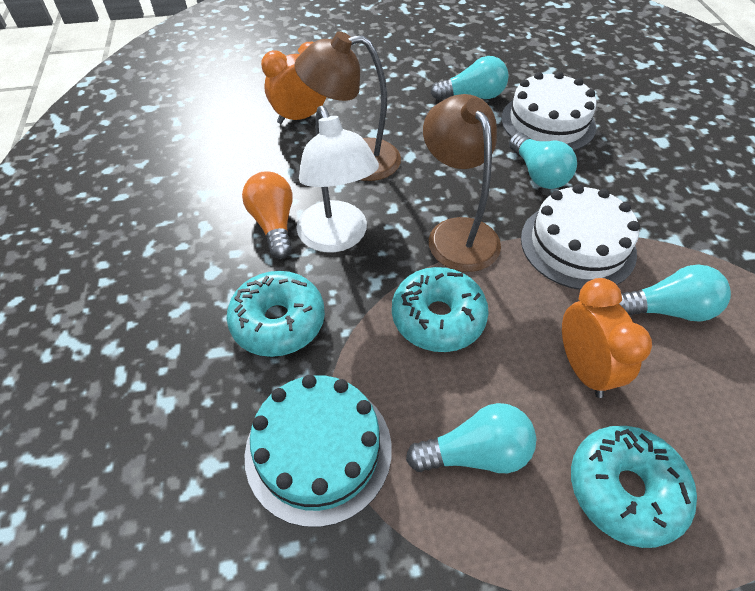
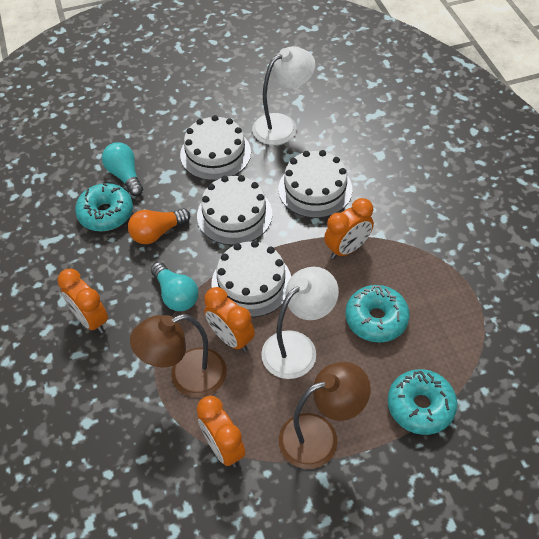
orange clock: 2 -> 4
turquoise cake: 1 -> 0
turquoise light bulb: 4 -> 2
white cake: 2 -> 4
white lamp: 1 -> 2

